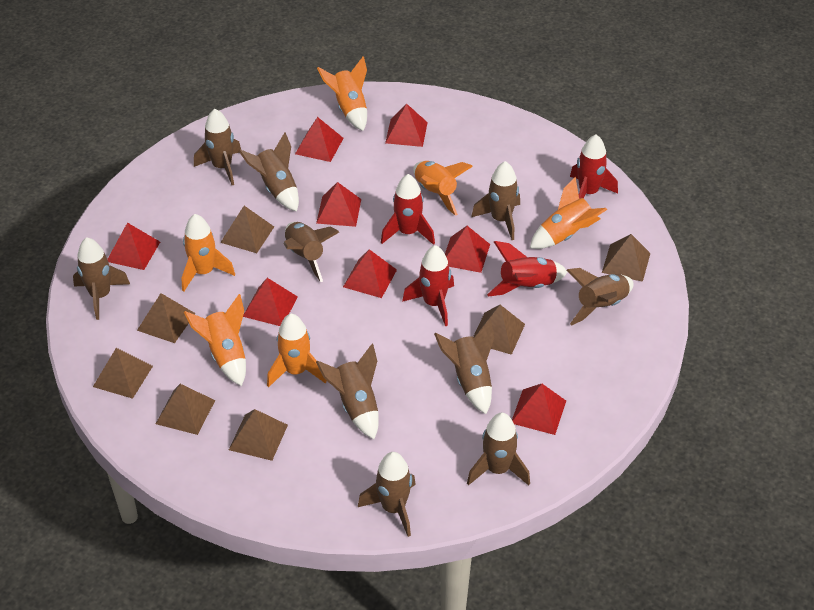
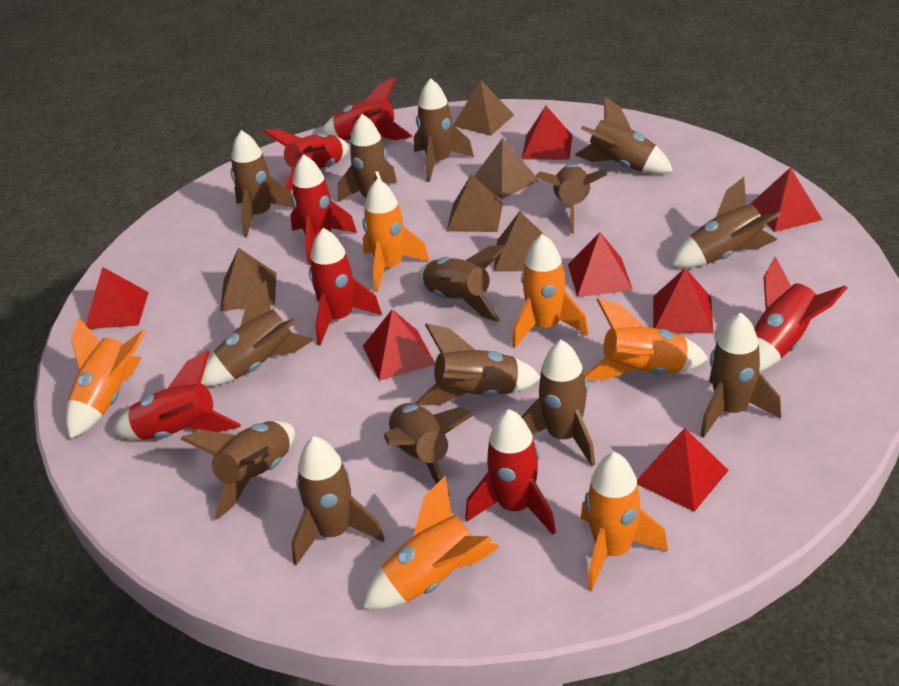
brown pyramid: 7 -> 5
brown rocket: 10 -> 14
red pyramid: 8 -> 7
red rocket: 4 -> 7

